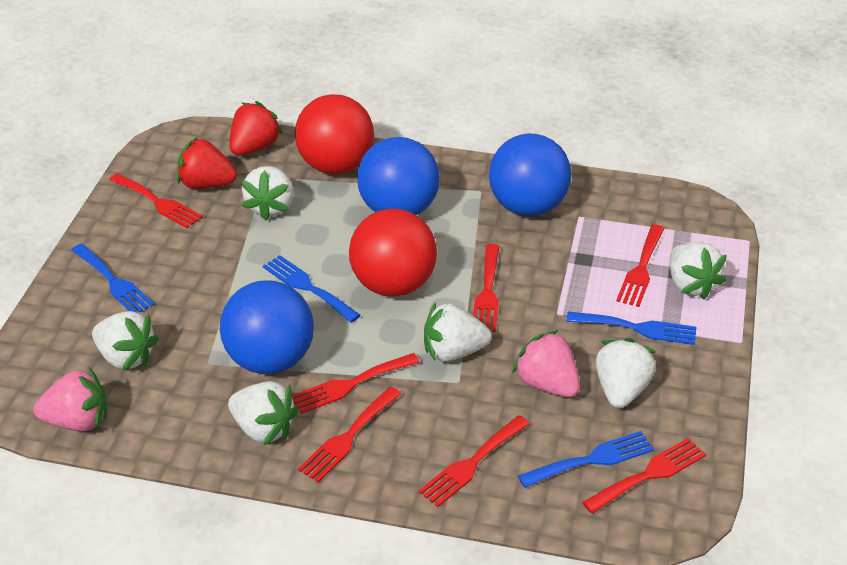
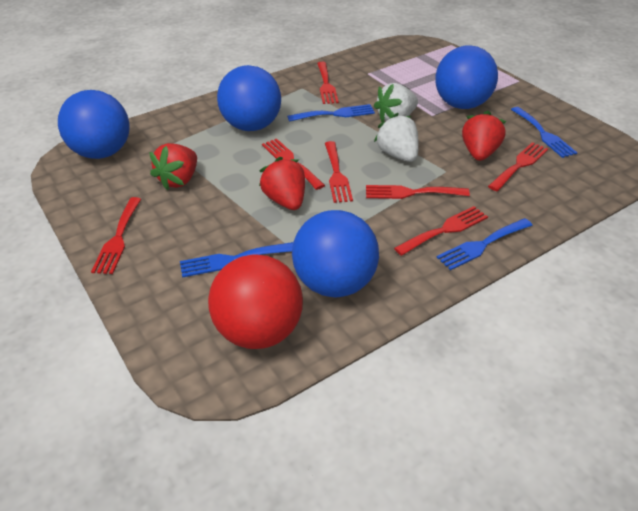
blue ball: 3 -> 4
pink strawberry: 2 -> 0
red ball: 2 -> 1
red strawberry: 2 -> 3
white strawberry: 6 -> 2

